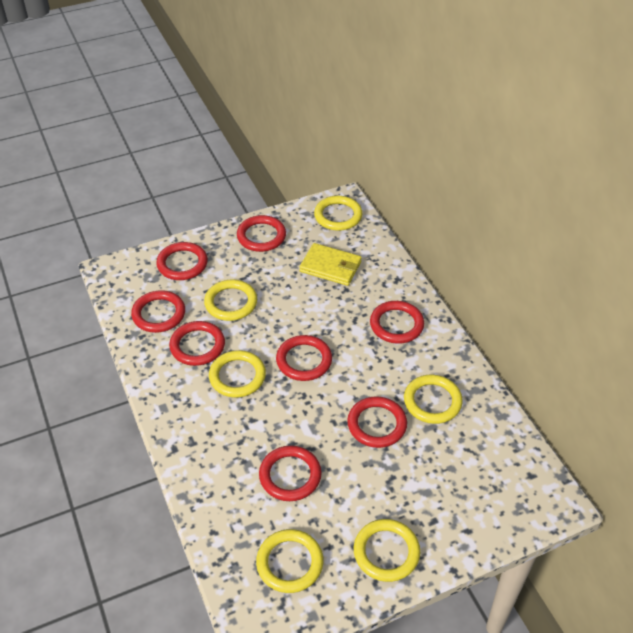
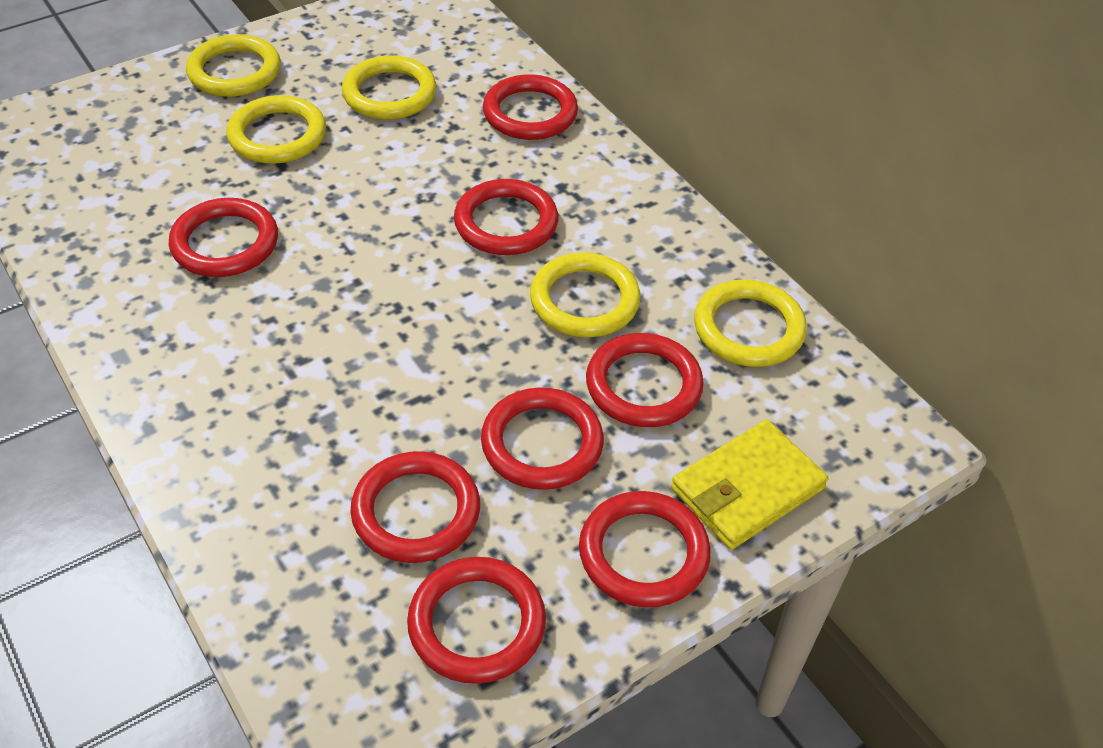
yellow ring: 6 -> 5

